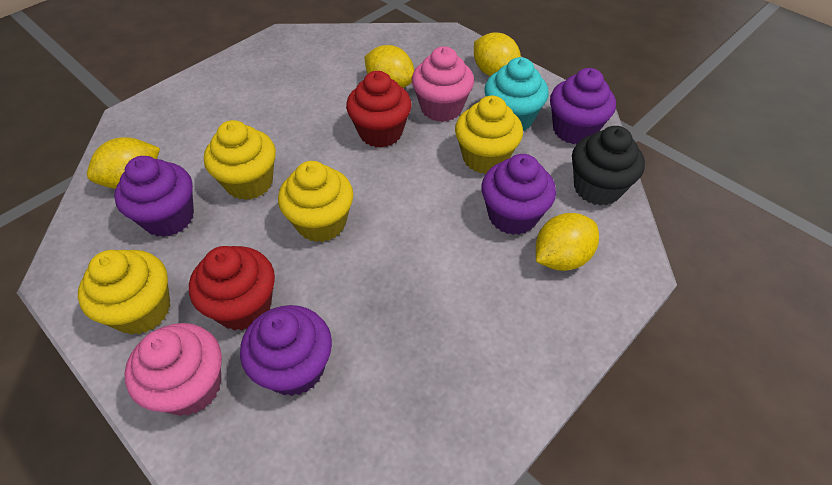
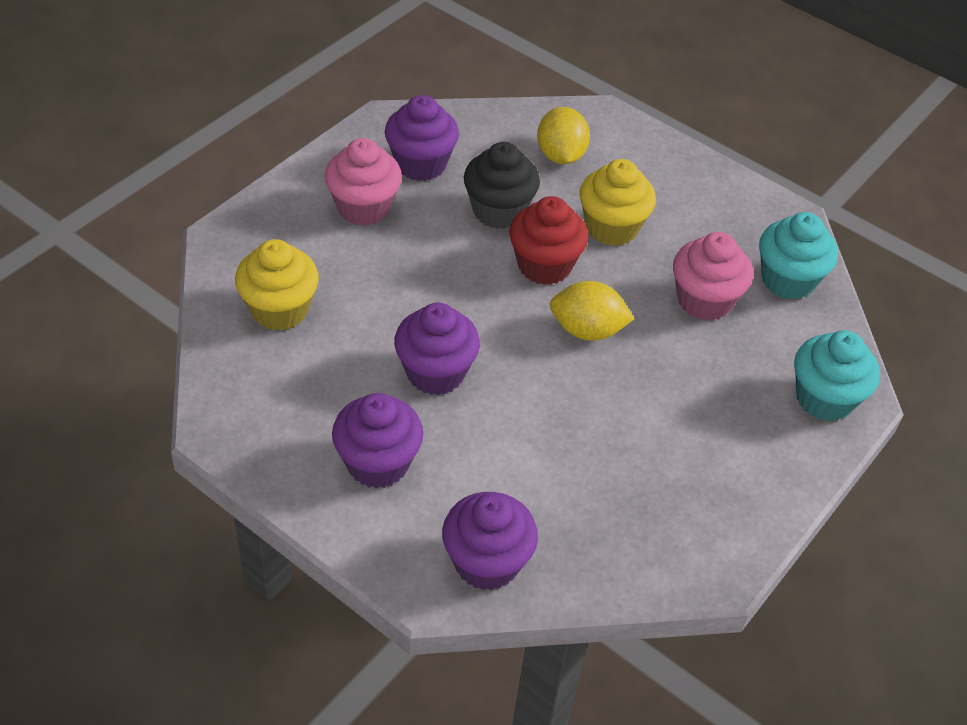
red cupcake: 2 -> 1
turquoise cupcake: 1 -> 2
yellow cupcake: 4 -> 2
yellow lemon: 4 -> 2

